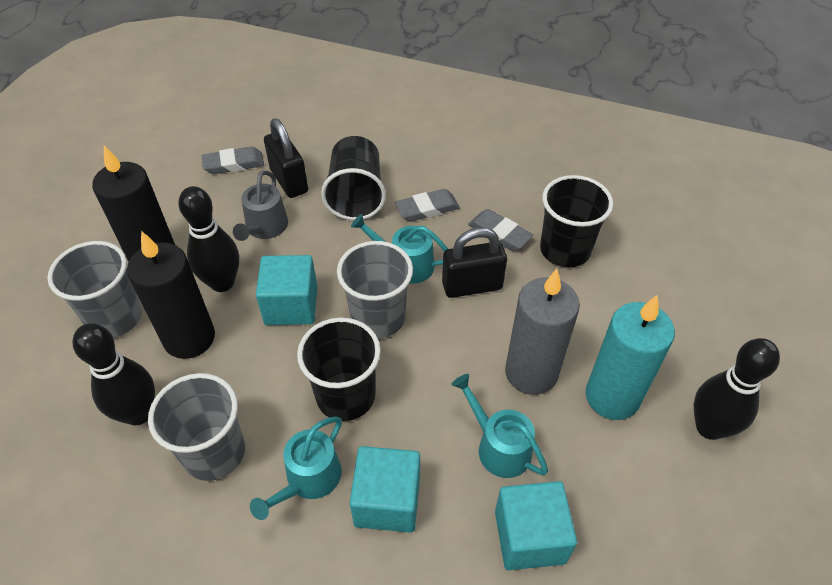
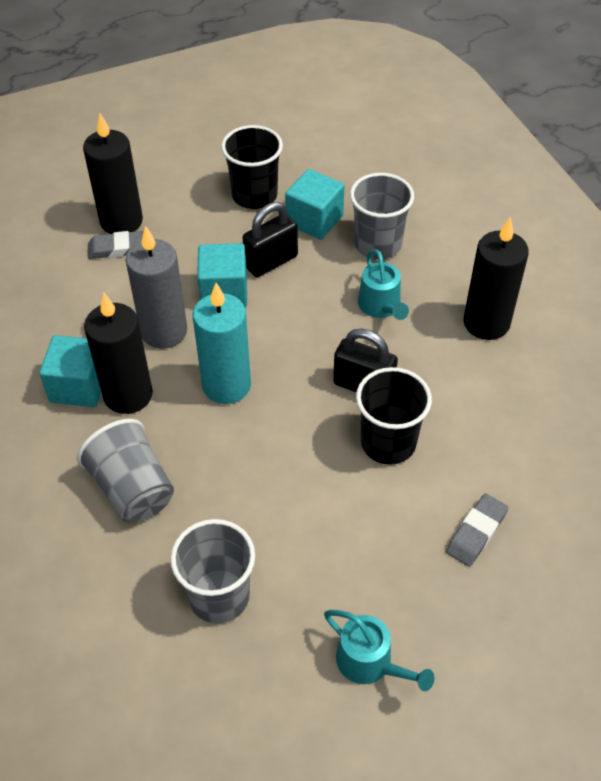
black bowling pin: 3 -> 0
black candle: 2 -> 3
black cup: 3 -> 2
grey eraser: 3 -> 2
grey watering can: 1 -> 0
turquoise watering can: 3 -> 2

